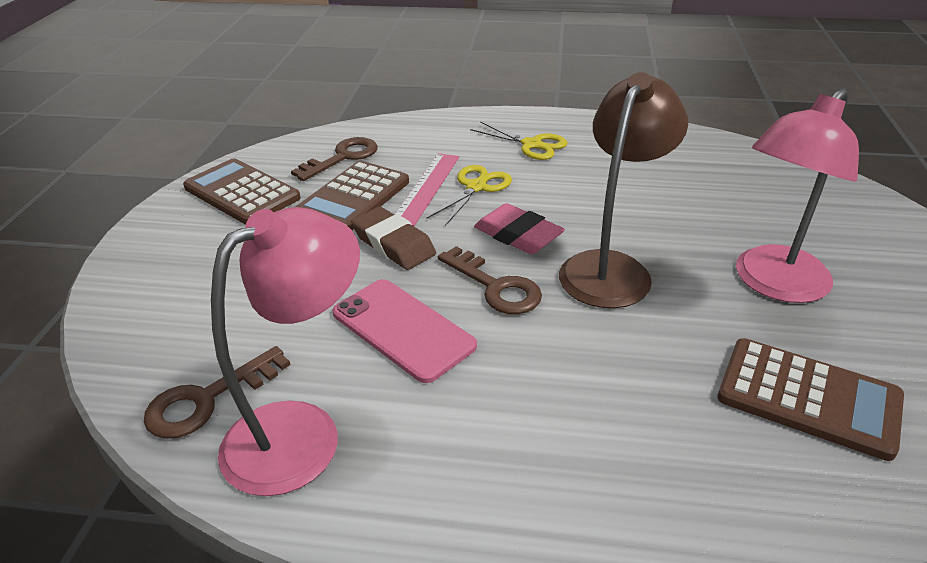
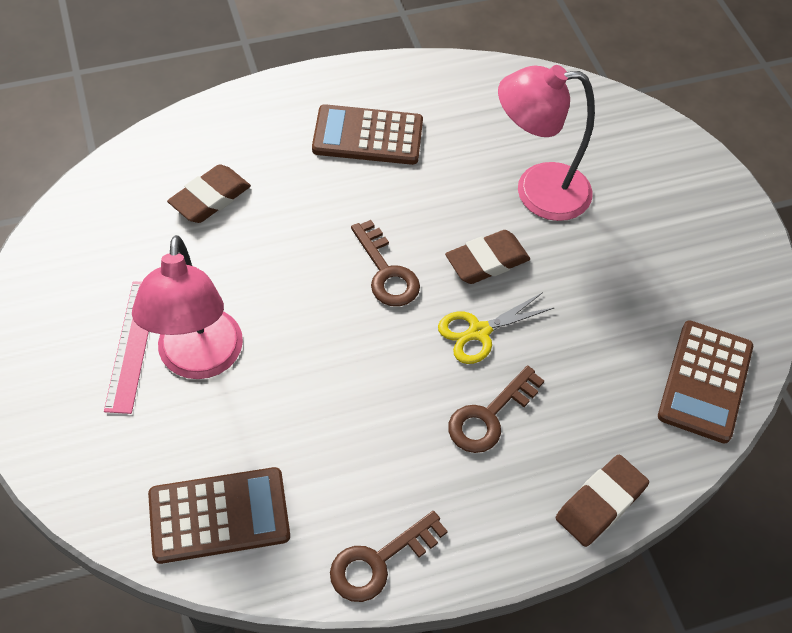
brown eraser: 1 -> 3
brown lamp: 1 -> 0
pink eraser: 1 -> 0
pink phone: 1 -> 0
yellow scissors: 2 -> 1

